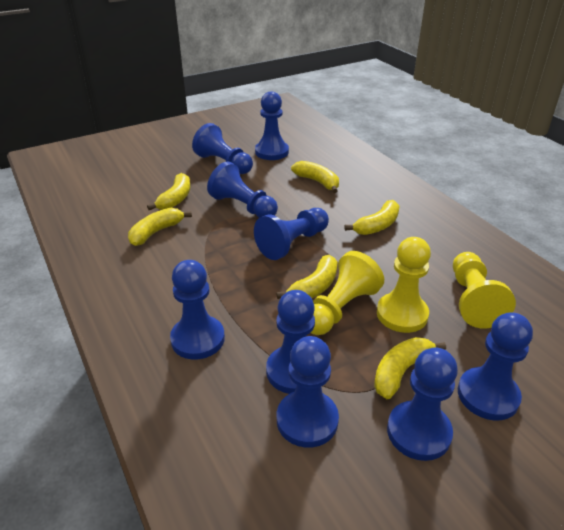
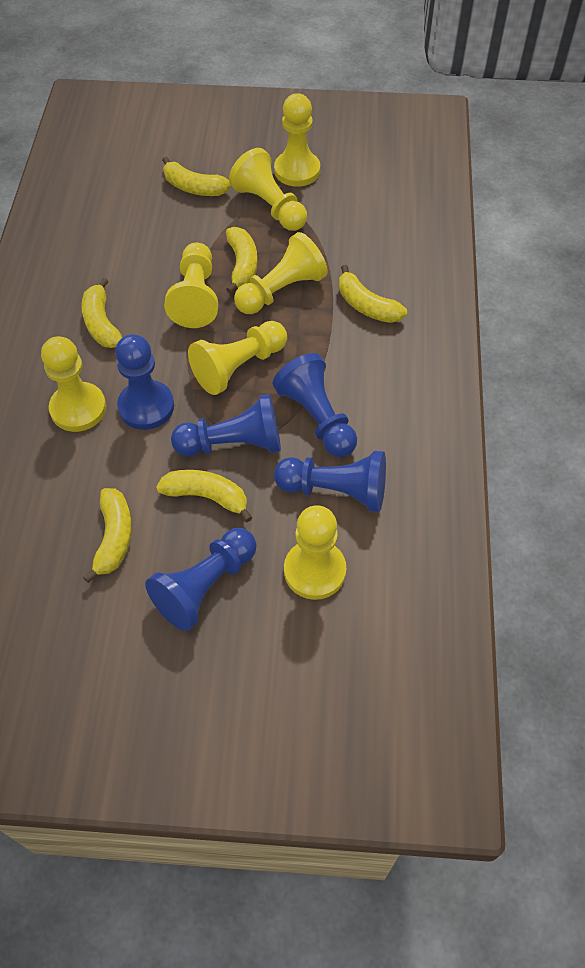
blue pawn: 9 -> 5
yellow pawn: 3 -> 7

